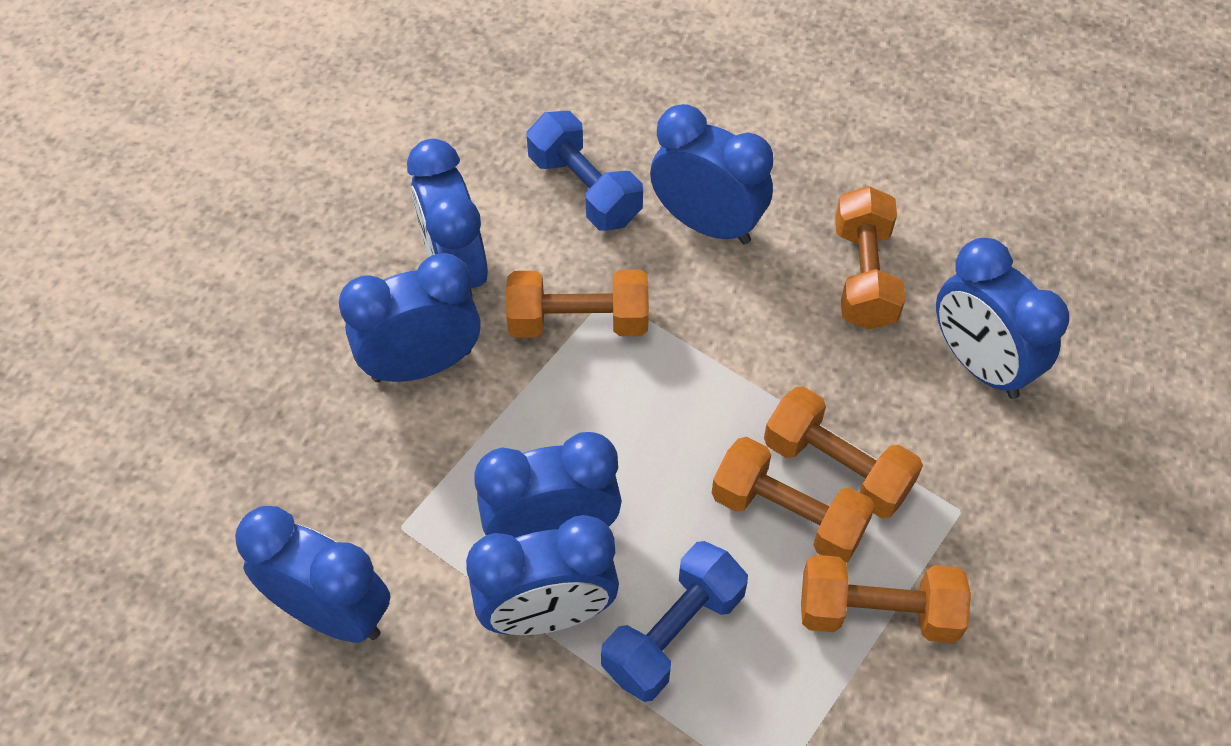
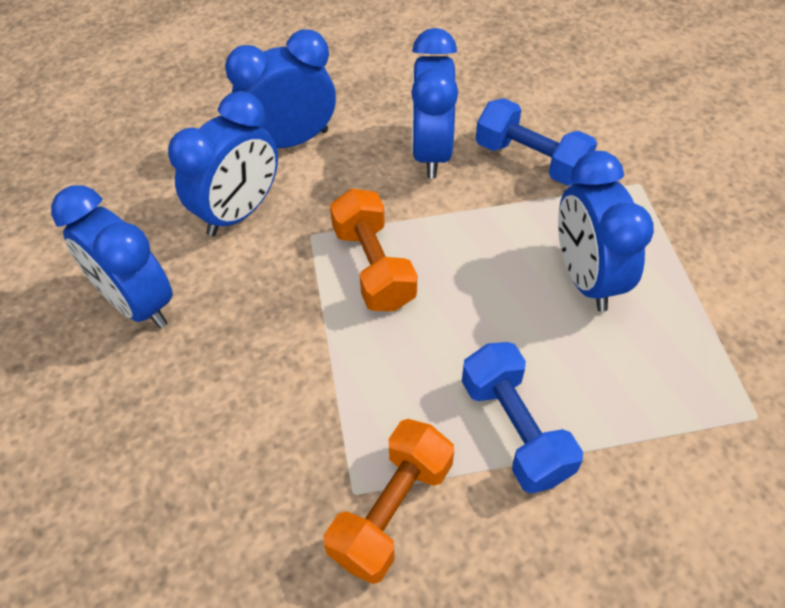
blue clock: 7 -> 5
orange dumbbell: 5 -> 2

